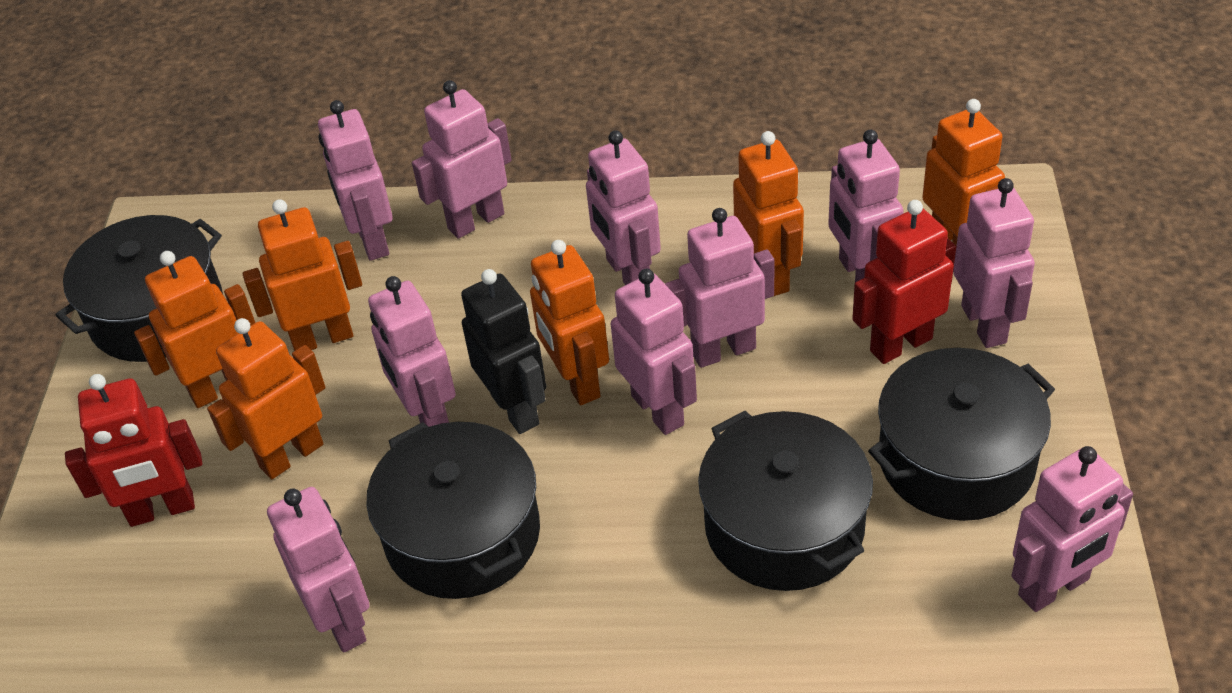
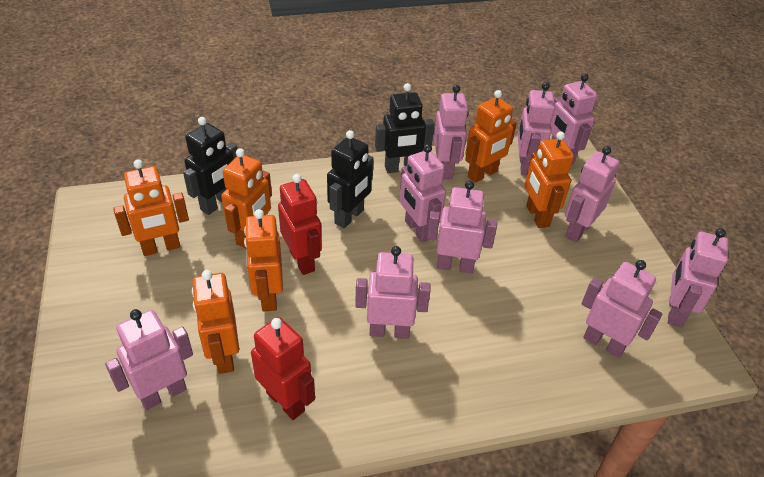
black pot: 4 -> 0
black robot: 1 -> 3

